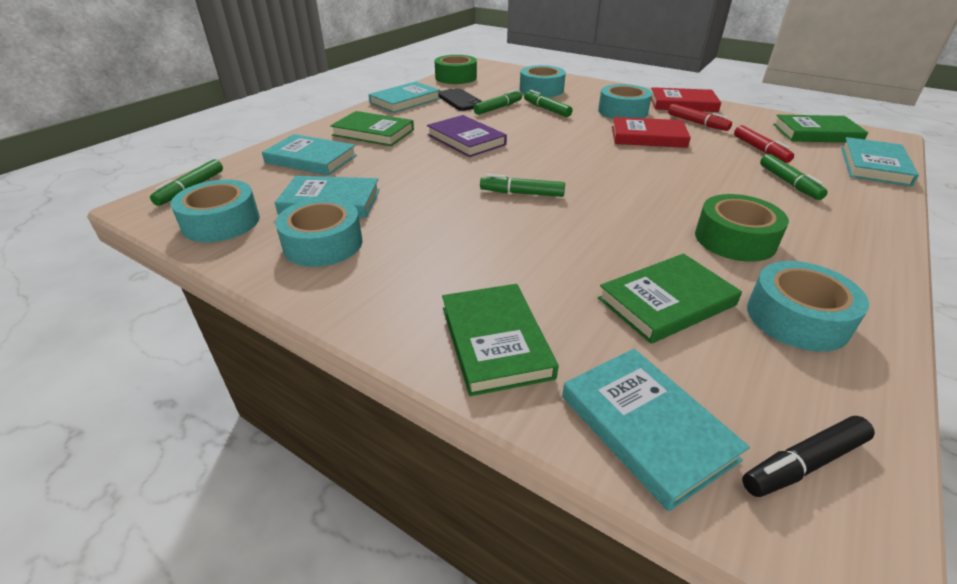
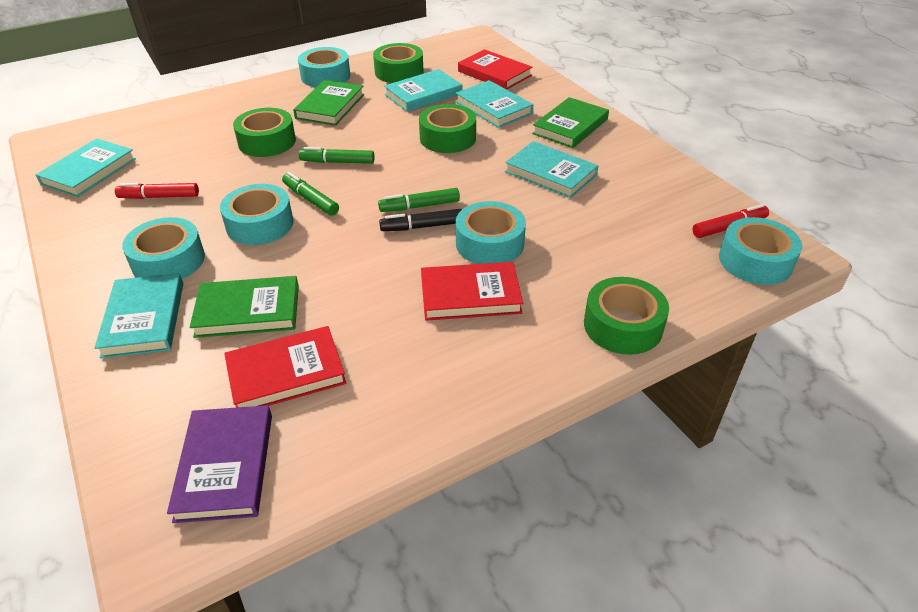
black phone: 1 -> 0
green book: 4 -> 3
green marker: 5 -> 3
green tape: 2 -> 4
red book: 2 -> 3

